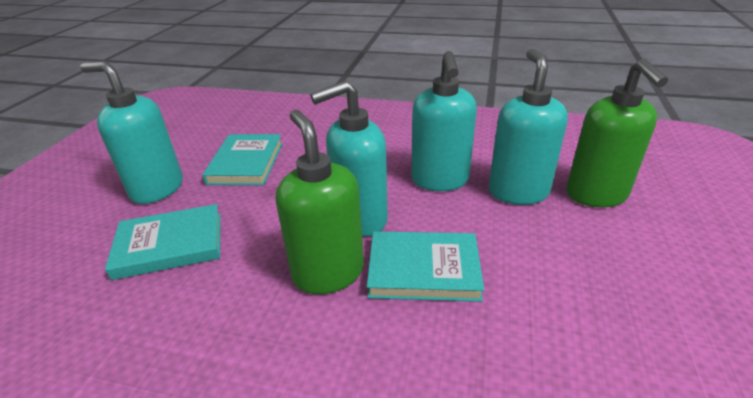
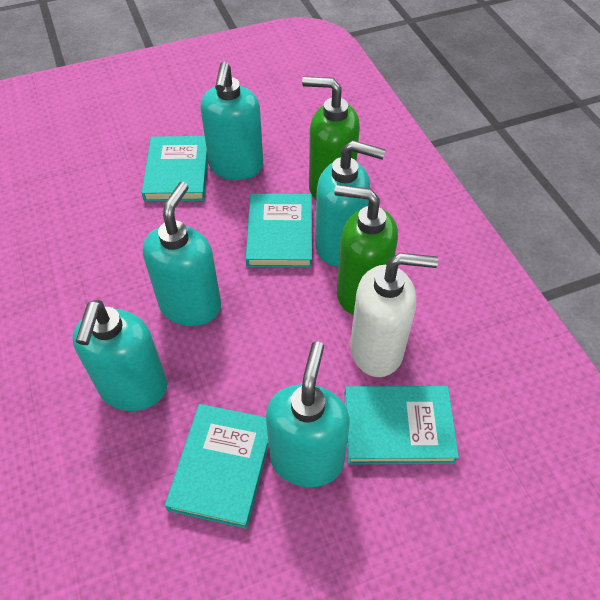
turquoise book: 3 -> 4
turquoise soap dispenser: 4 -> 5
white soap dispenser: 0 -> 1

